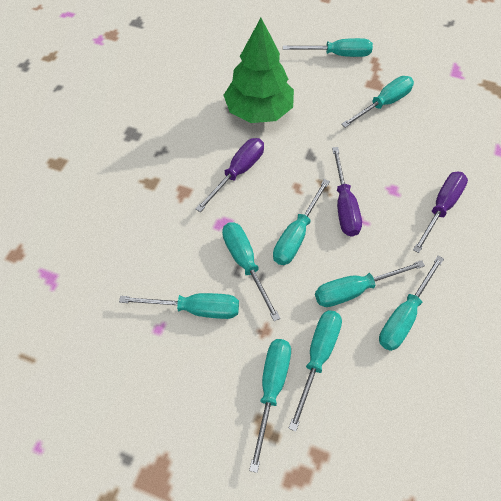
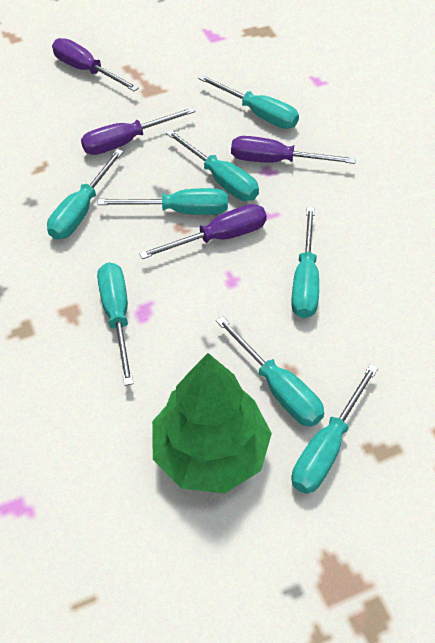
purple screwdriver: 3 -> 4
turquoise screwdriver: 9 -> 8

